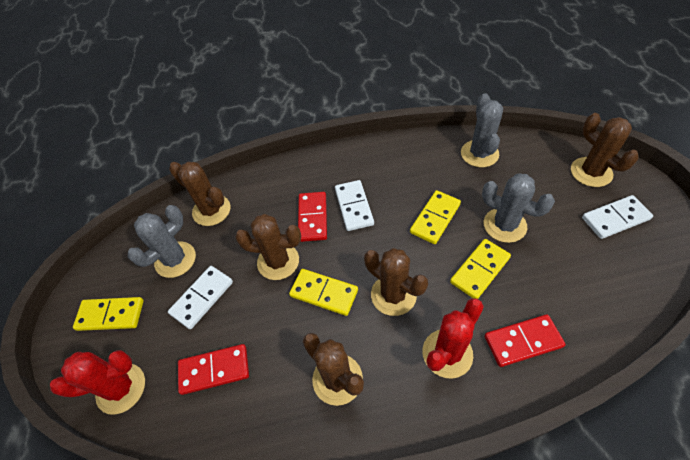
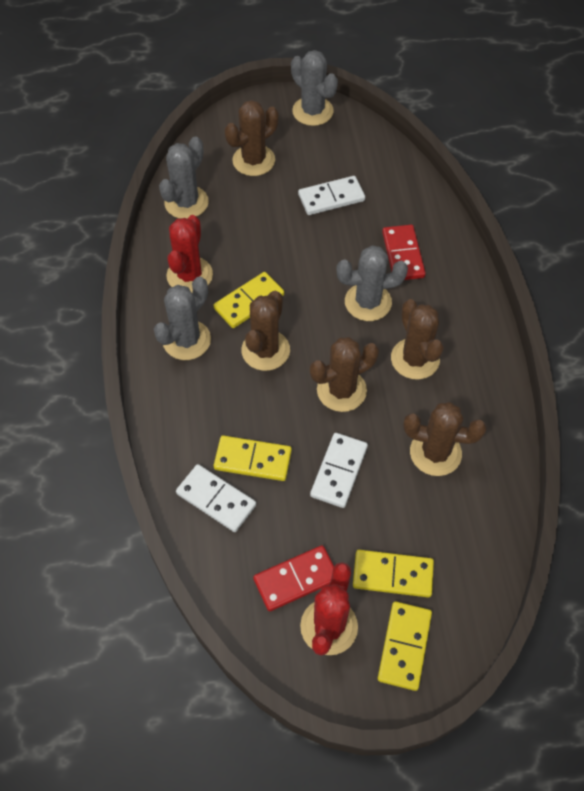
grey cactus: 3 -> 4
red domino: 3 -> 2

